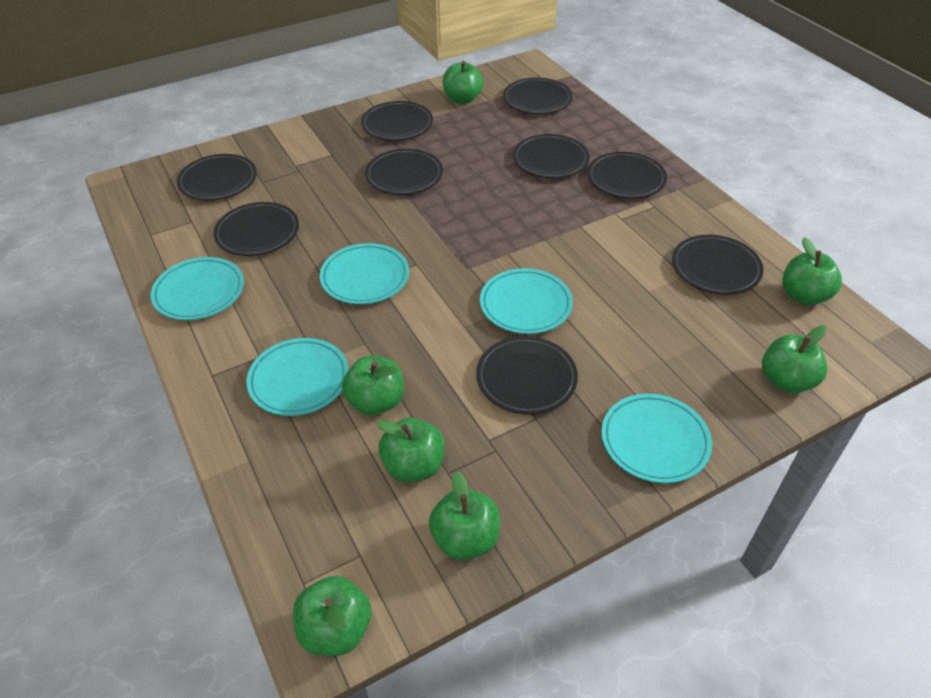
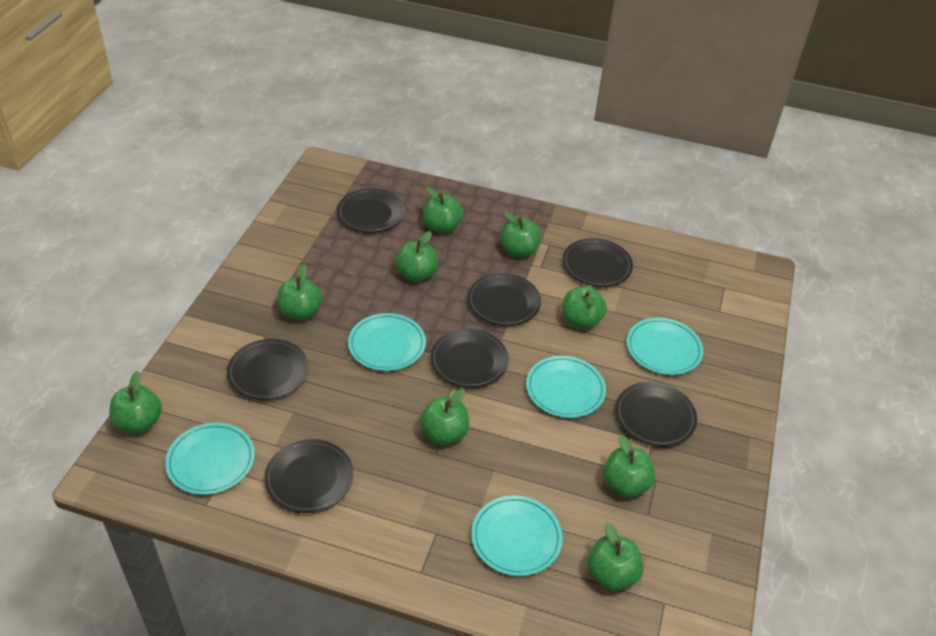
black plate: 9 -> 7
green apple: 7 -> 9

